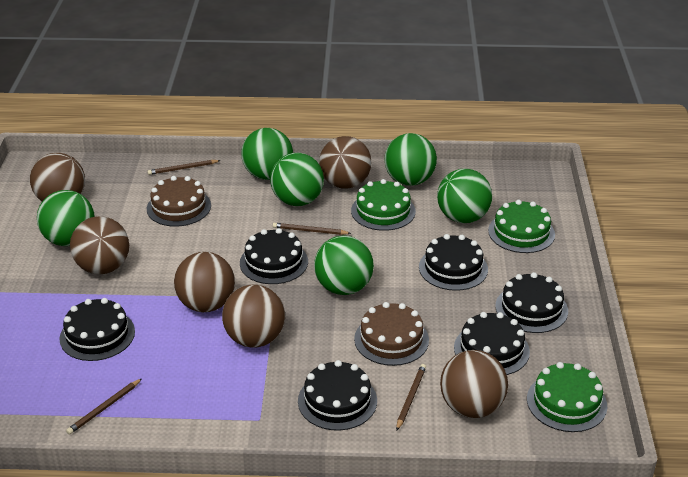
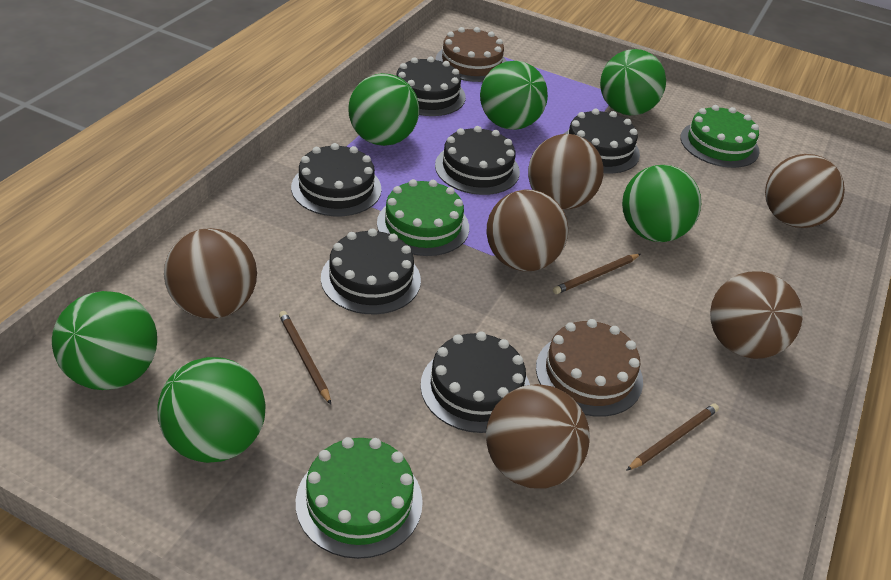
brown pencil: 4 -> 3

